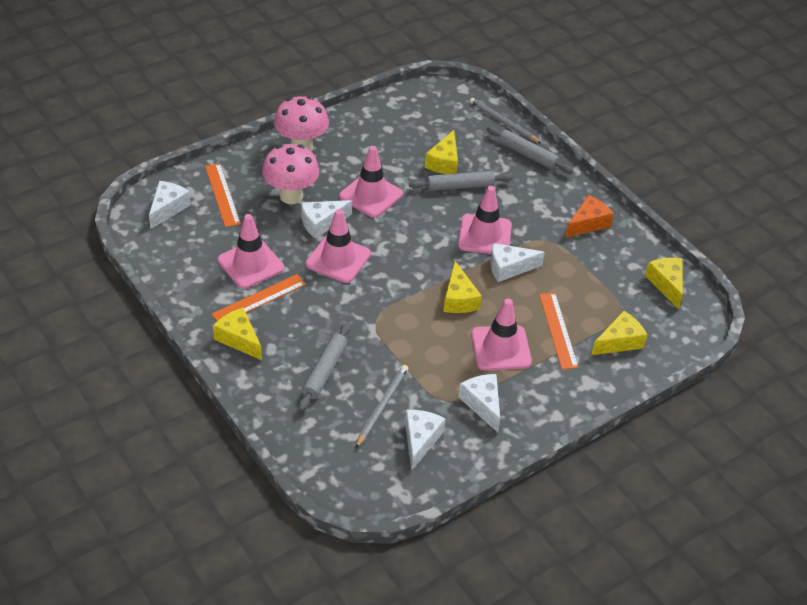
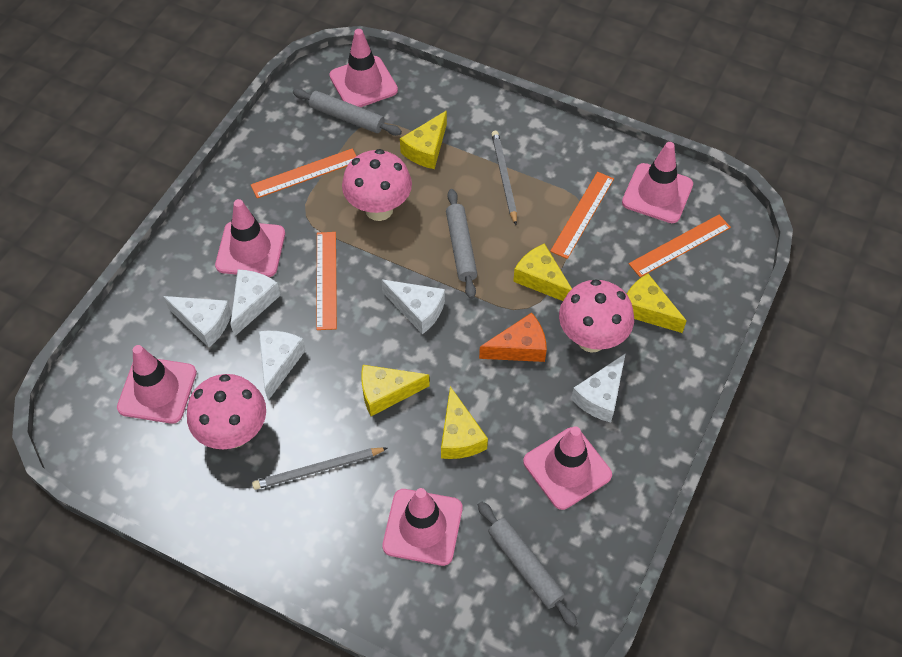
orange ruler: 3 -> 4
pink mushroom: 2 -> 3
pink traffic cone: 5 -> 6

